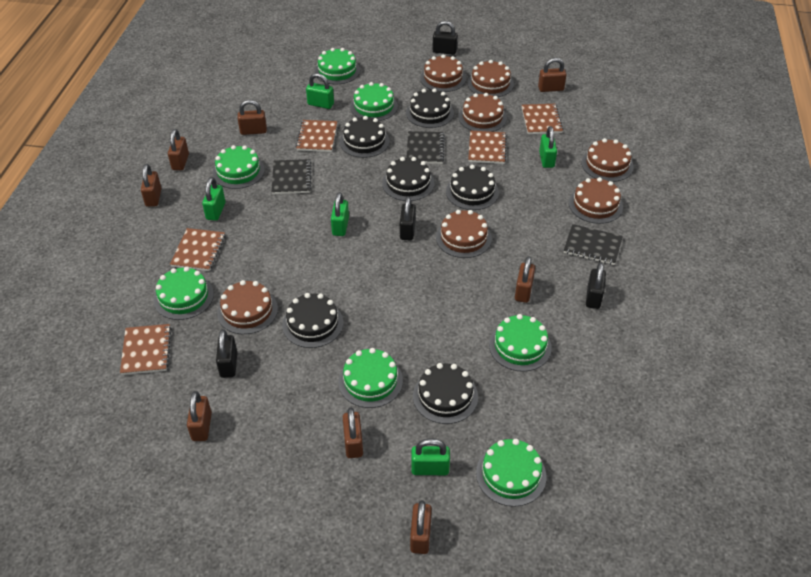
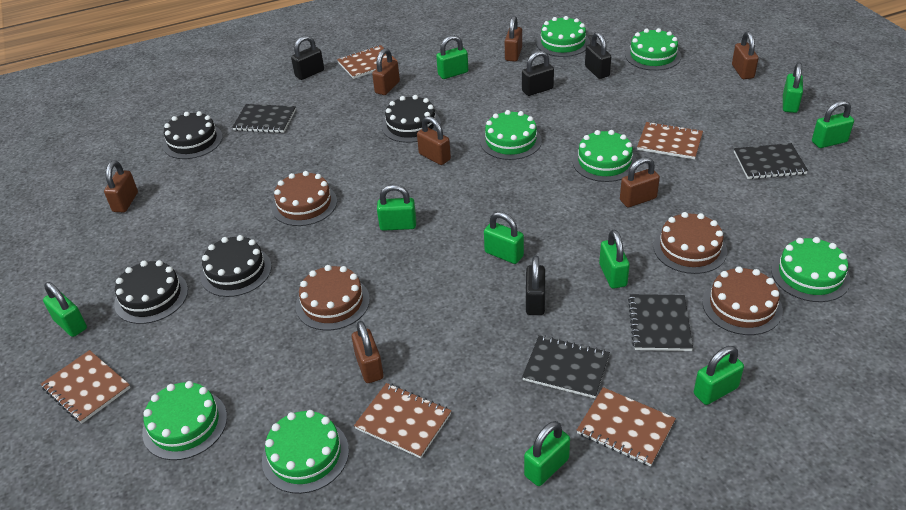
black cake: 6 -> 4
black notebook: 3 -> 4
brown cake: 7 -> 4
brown padlock: 8 -> 7
green padlock: 5 -> 9

